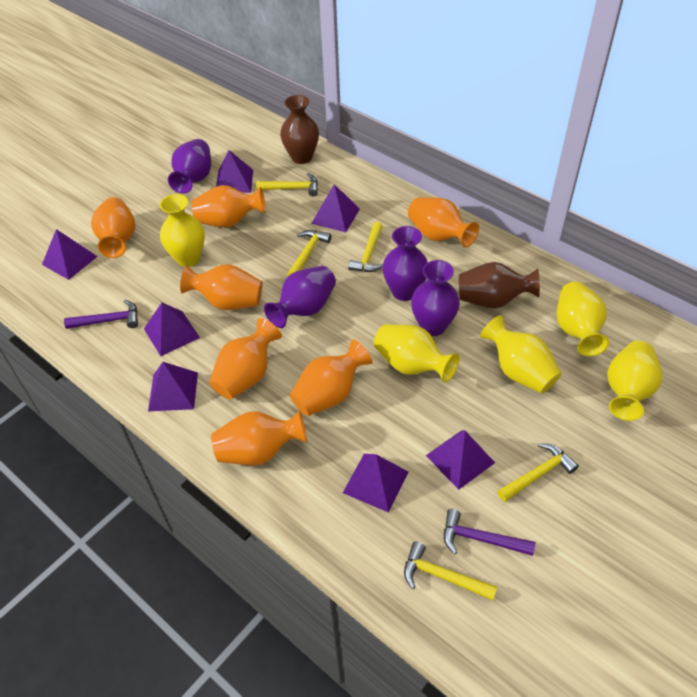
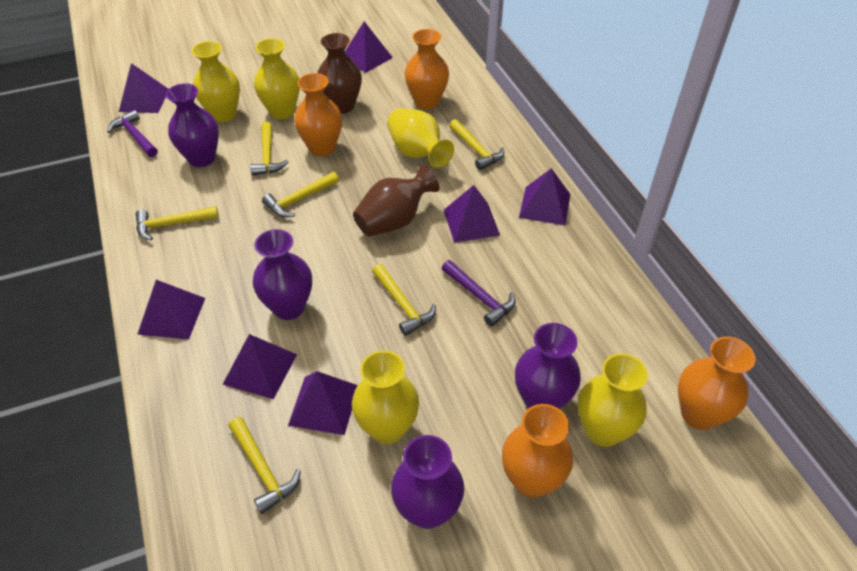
orange vase: 7 -> 4
yellow hammer: 5 -> 6

